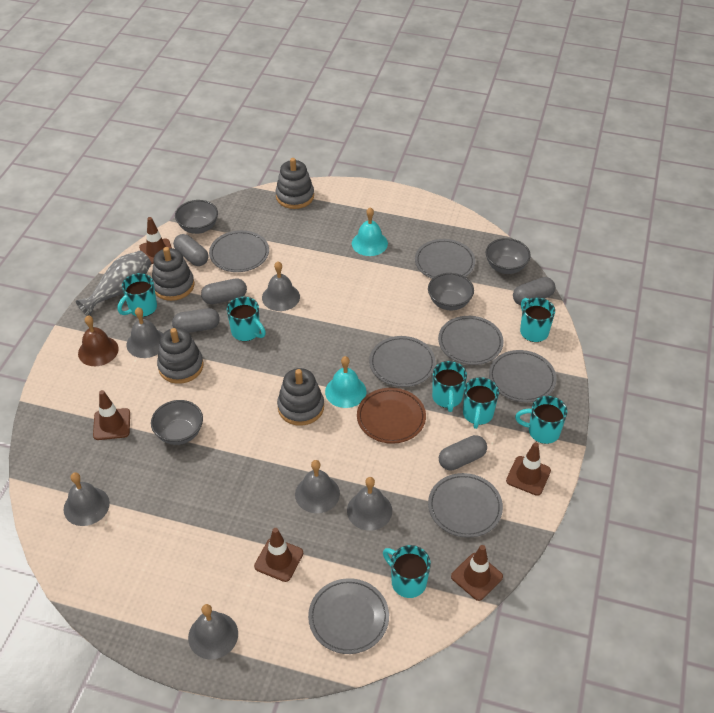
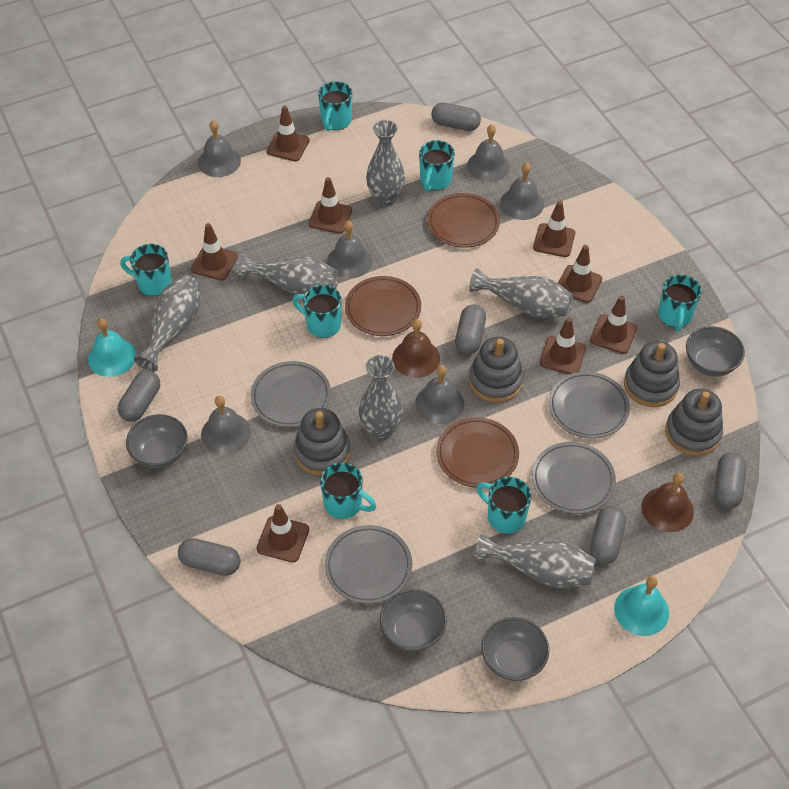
brown bell: 1 -> 2
brown plate: 1 -> 3
brown traffic cone: 5 -> 8
grey capsule: 5 -> 6
grey plate: 7 -> 4
grey vase: 1 -> 6

